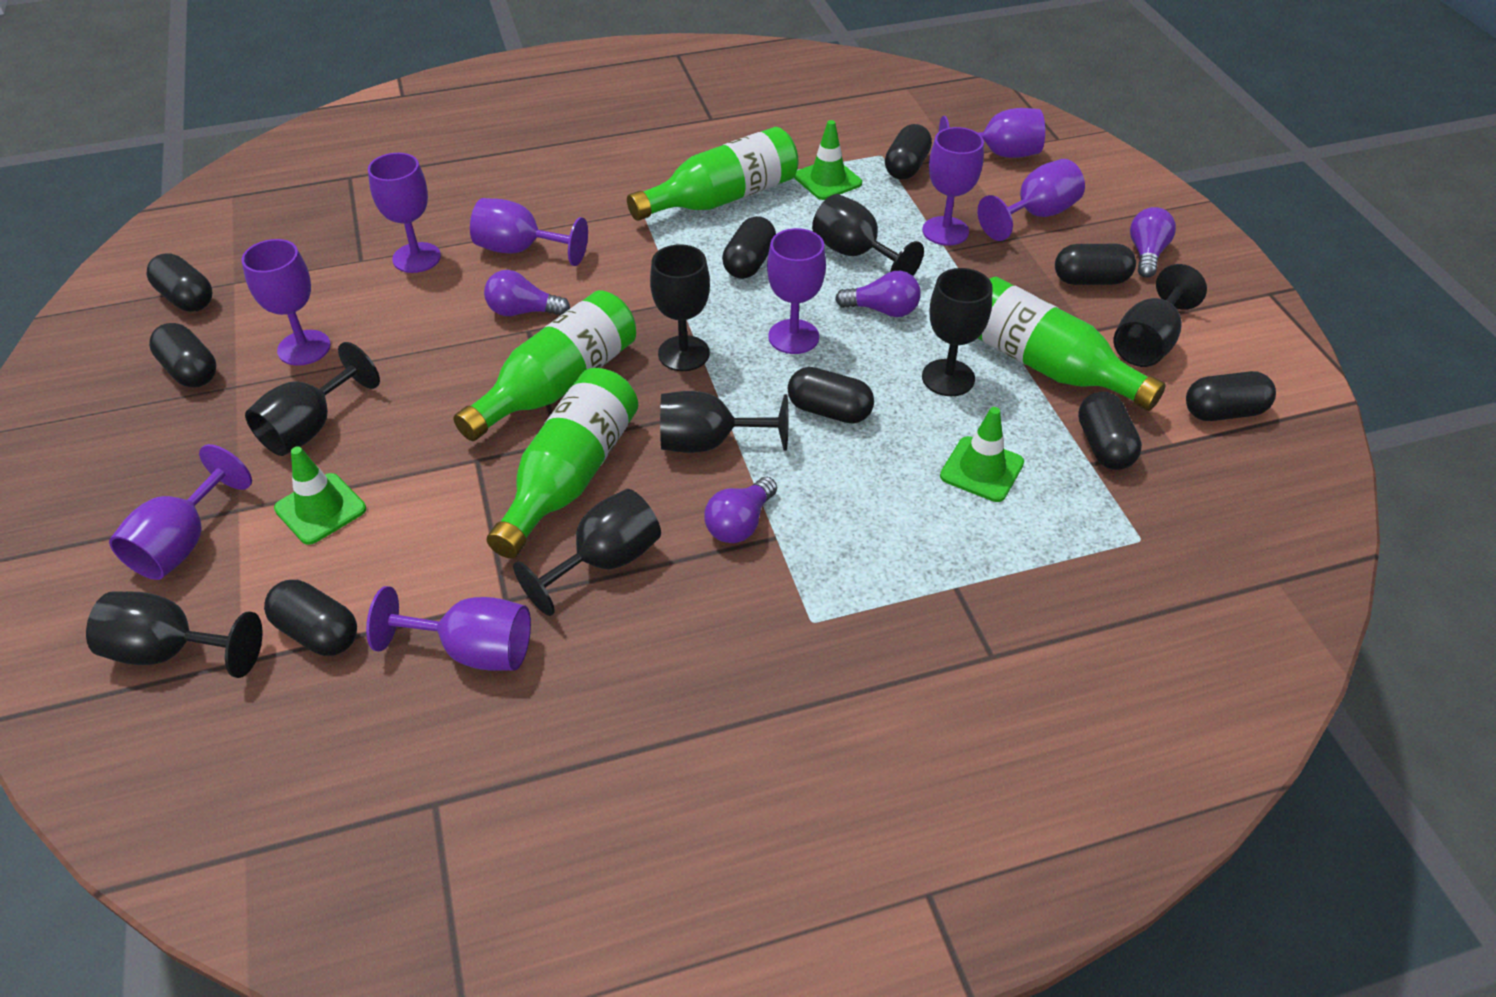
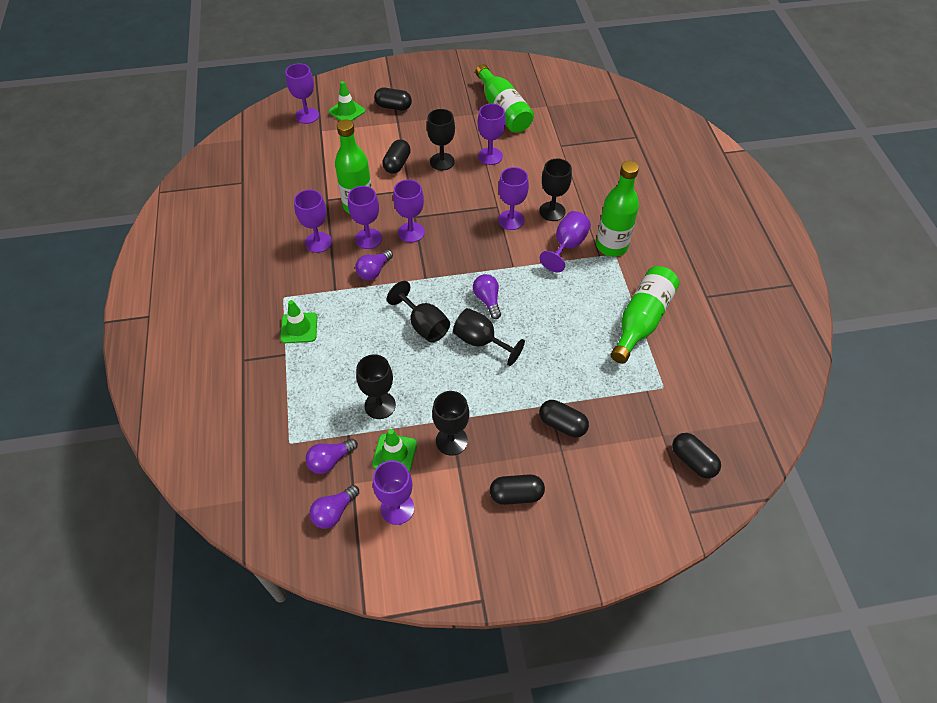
black capsule: 9 -> 5
black goblet: 8 -> 6
purple goblet: 9 -> 8

